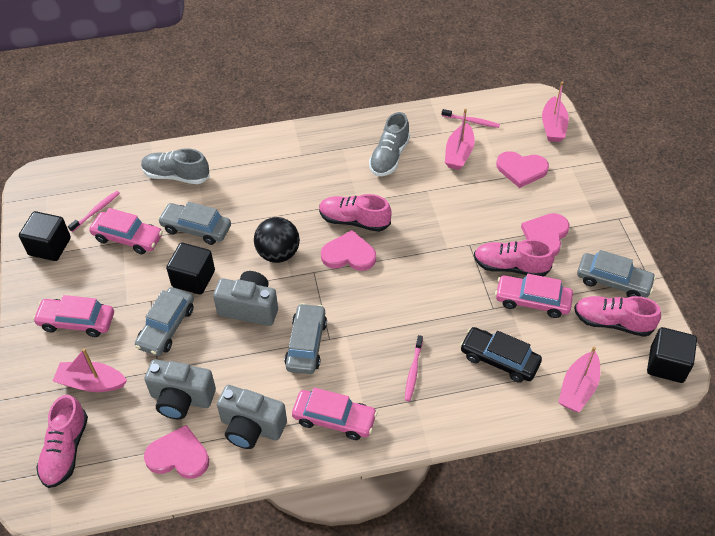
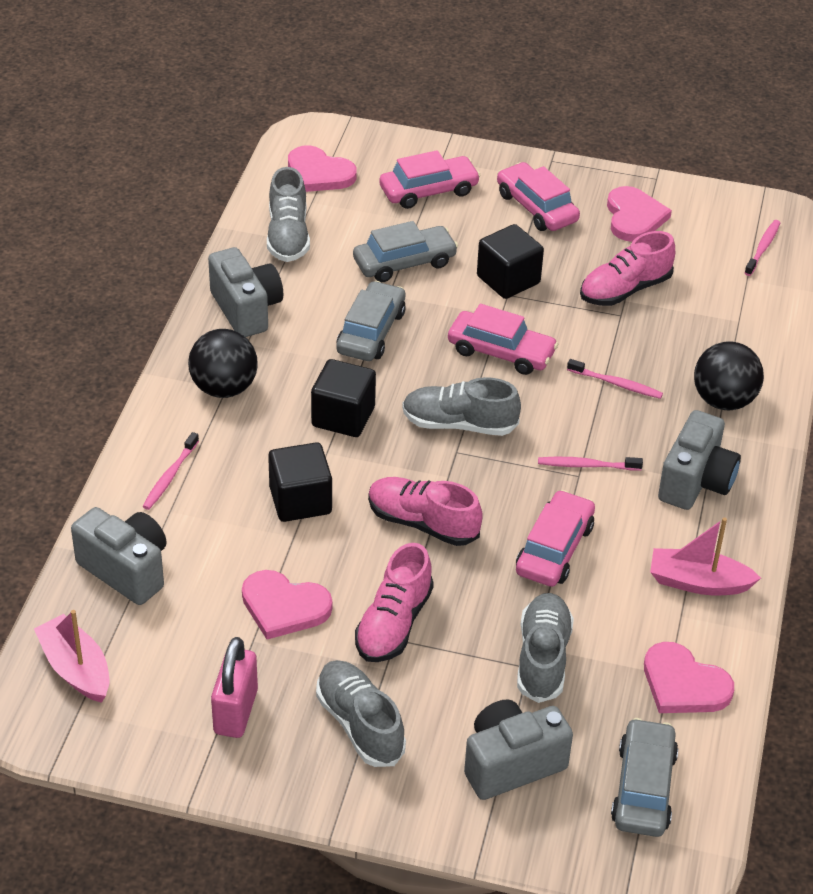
black ball: 1 -> 2
black car: 1 -> 0
grey camera: 3 -> 4
grey car: 4 -> 3
grey shoe: 2 -> 4
pink boat: 4 -> 2
pink padlock: 0 -> 1
pink shoe: 4 -> 3
pink toothbrush: 3 -> 4

